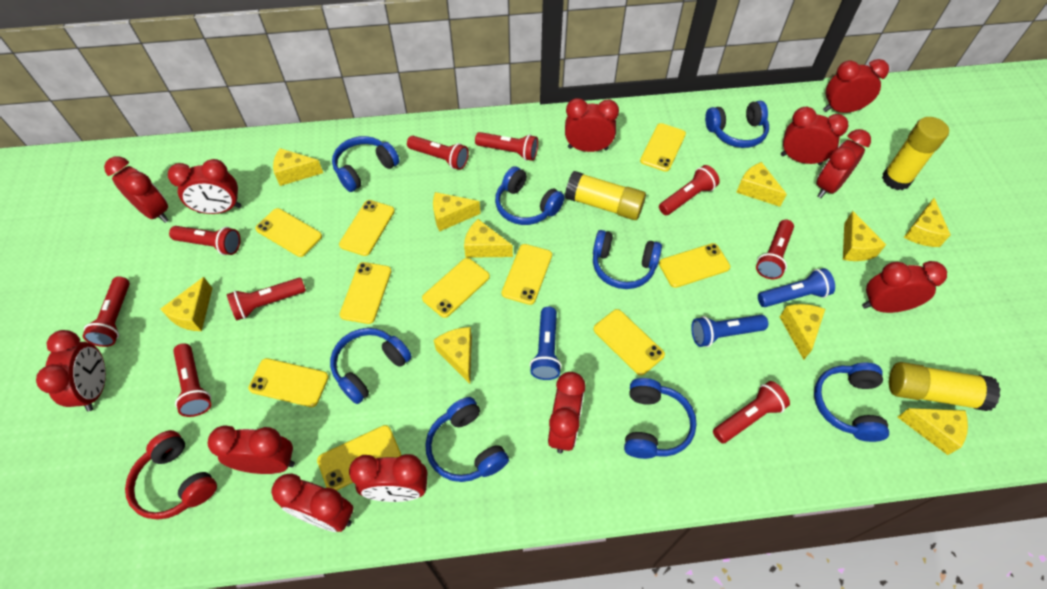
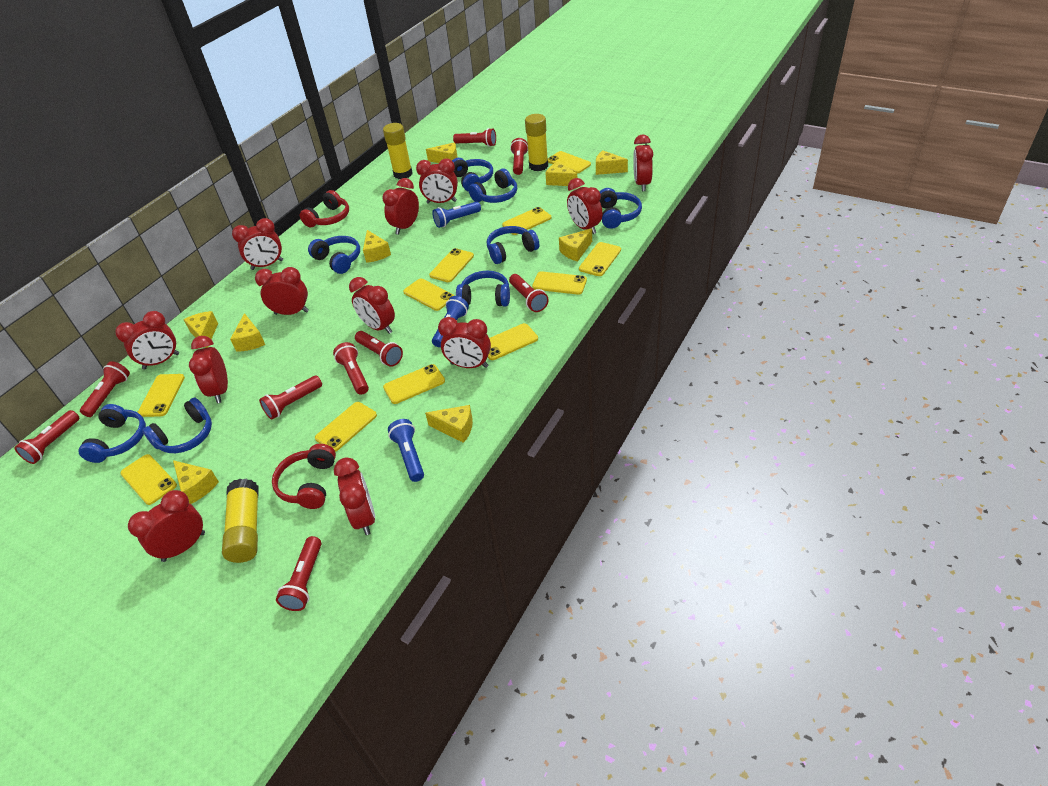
red headphones: 1 -> 2
yellow cheese: 10 -> 9
yellow phone: 10 -> 11

